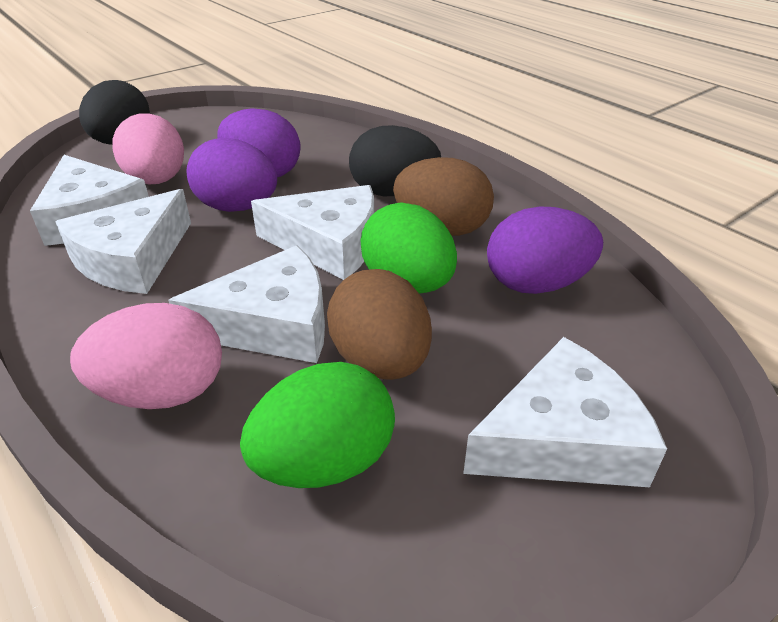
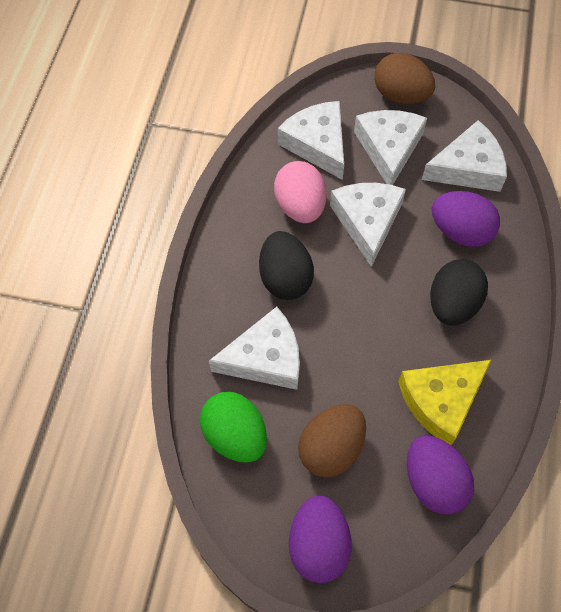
green egg: 2 -> 1
pink egg: 2 -> 1
yellow cheese: 0 -> 1

